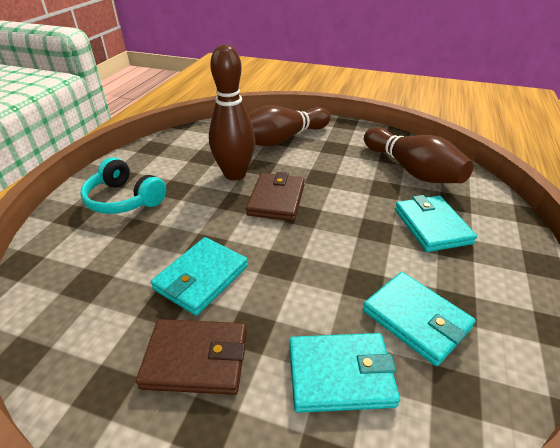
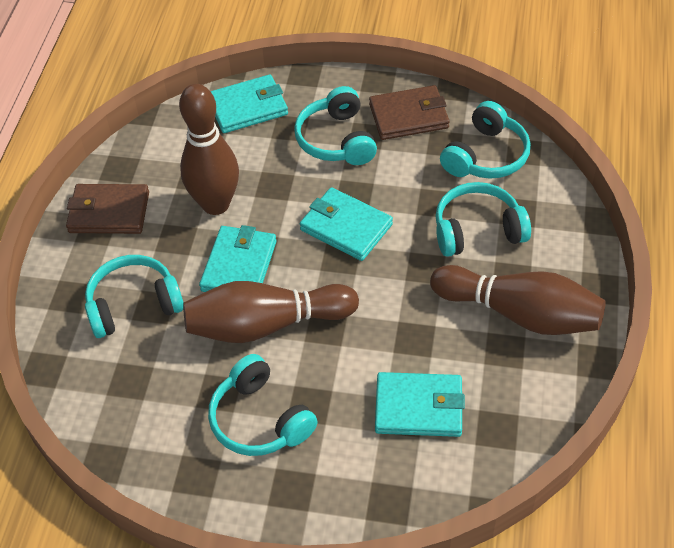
turquoise headphones: 1 -> 5

